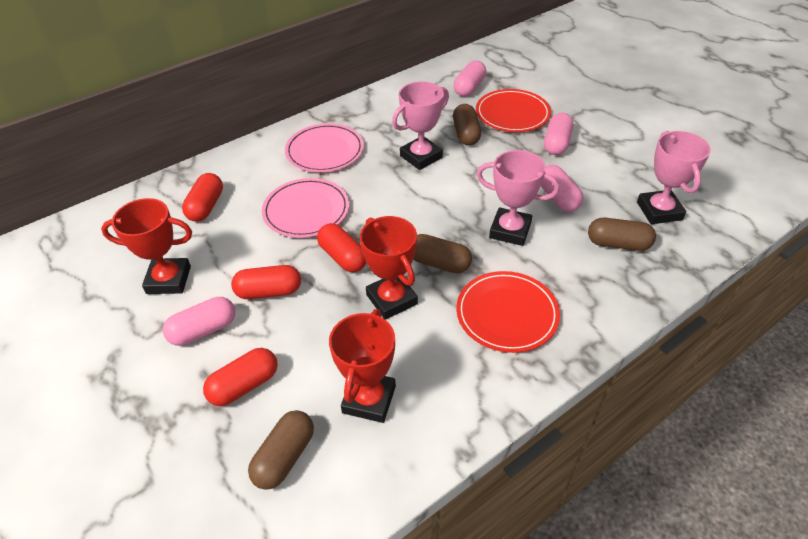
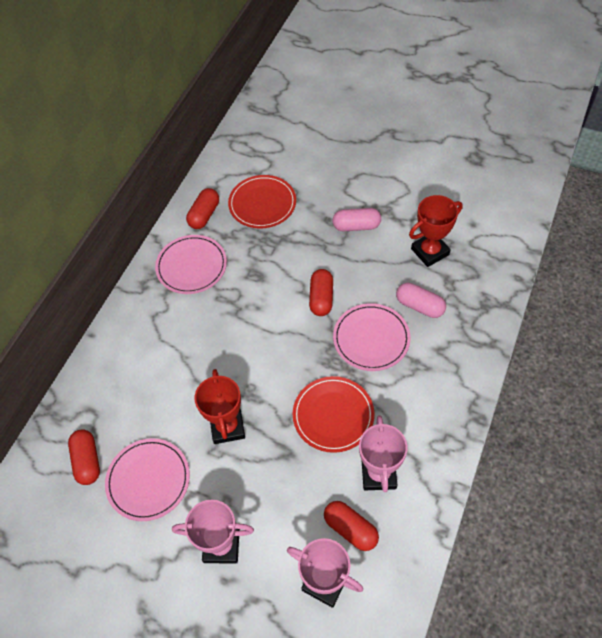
brown capsule: 4 -> 0
pink capsule: 4 -> 2
pink plate: 2 -> 3
red trophy: 3 -> 2

